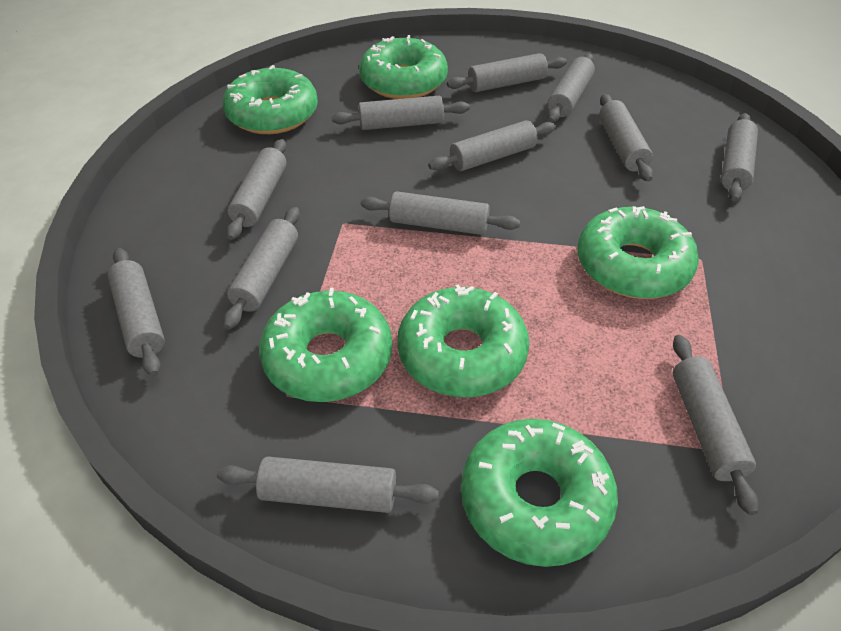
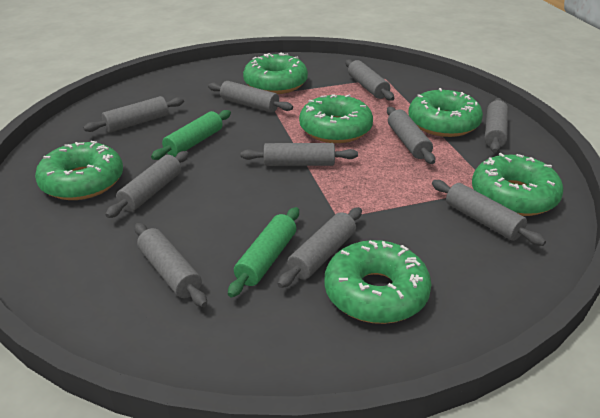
green rolling pin: 0 -> 2
grey rolling pin: 12 -> 10

